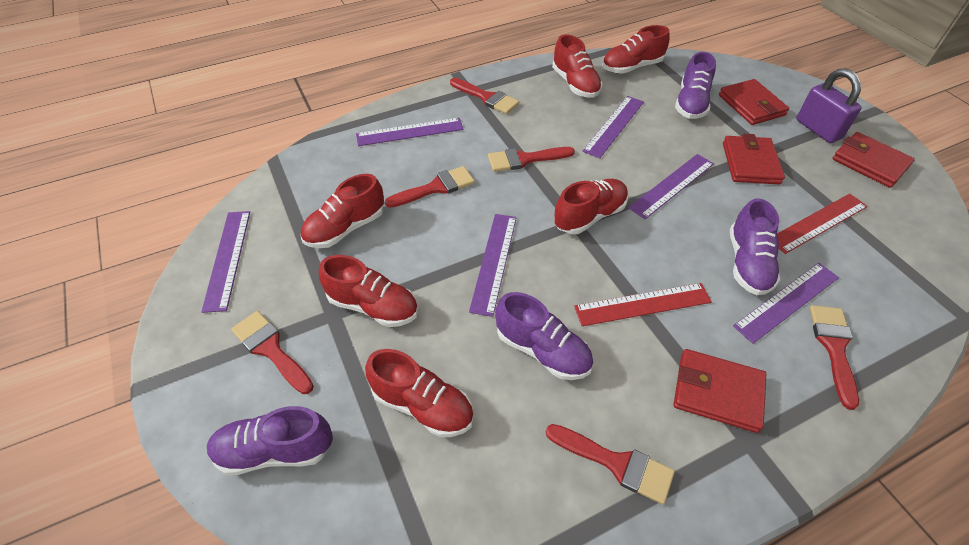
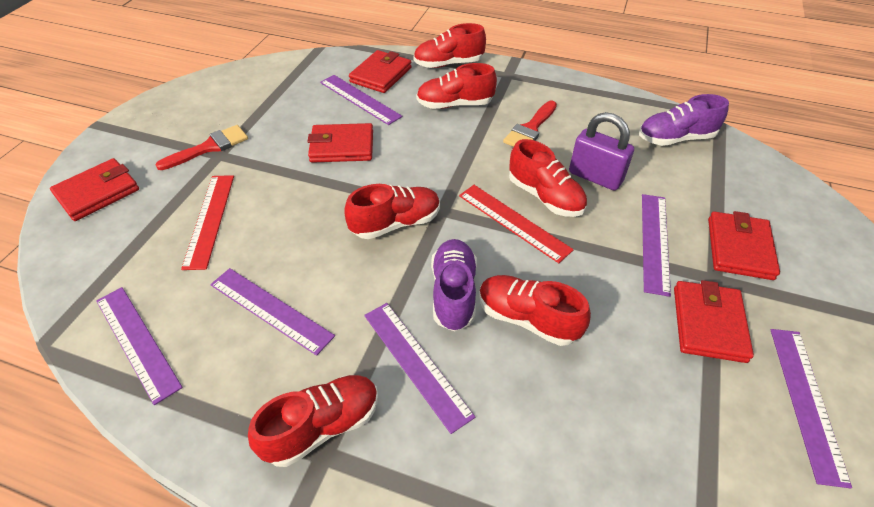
purple shoe: 4 -> 2
red brush: 6 -> 2
red wallet: 4 -> 5

